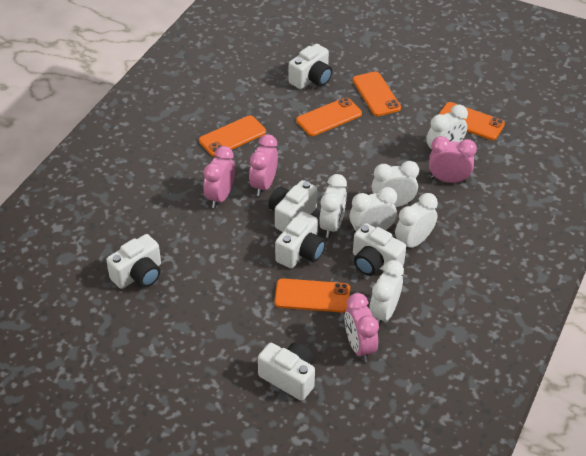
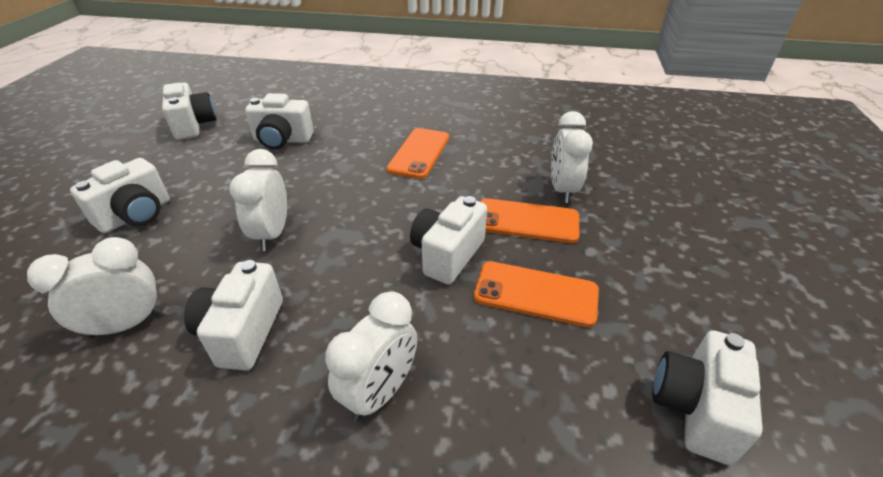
orange phone: 5 -> 3
pink clock: 4 -> 0
white clock: 6 -> 4

